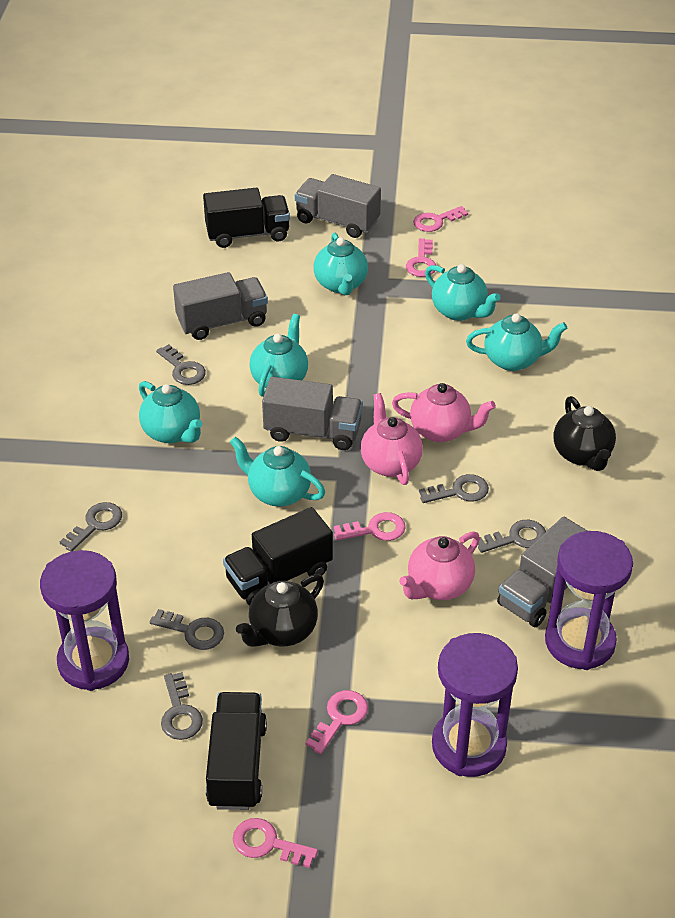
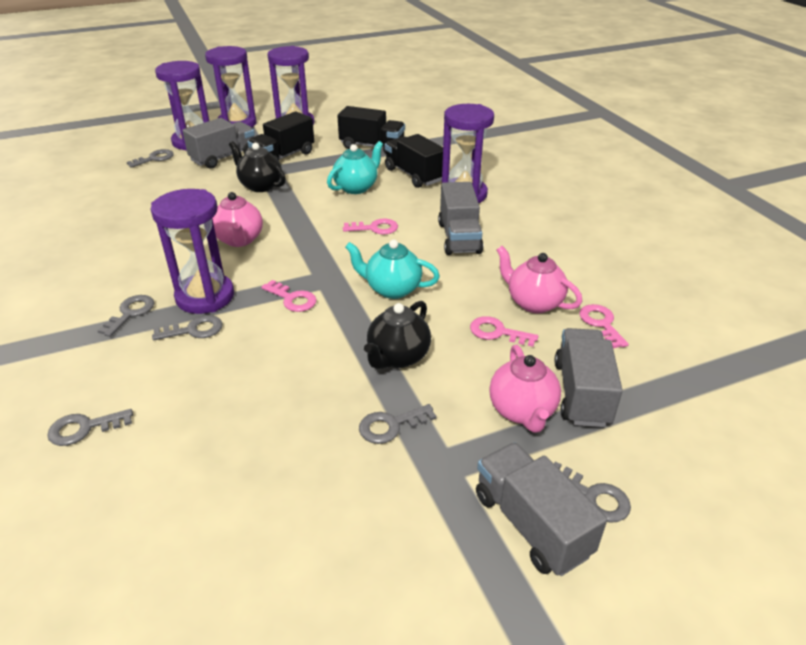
pink key: 5 -> 4
purple hourglass: 3 -> 5
turquoise teapot: 6 -> 2

